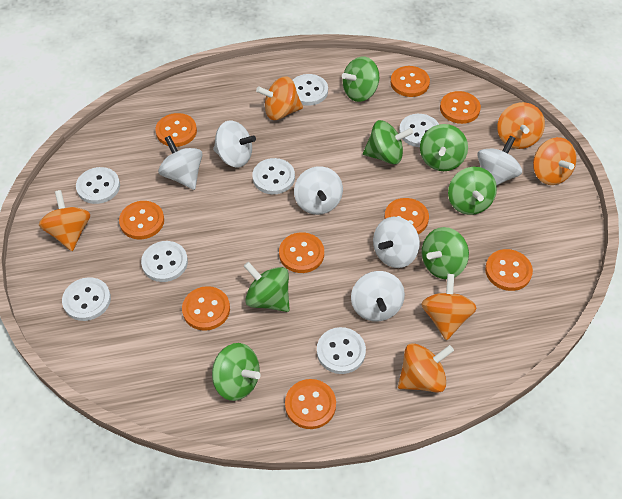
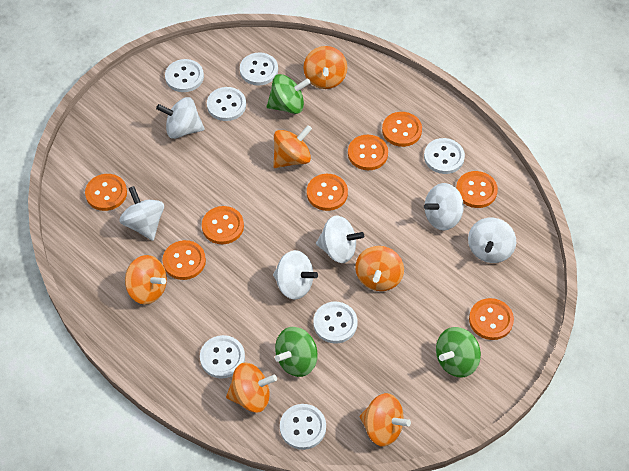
green spinning top: 7 -> 3
orange button: 9 -> 8

